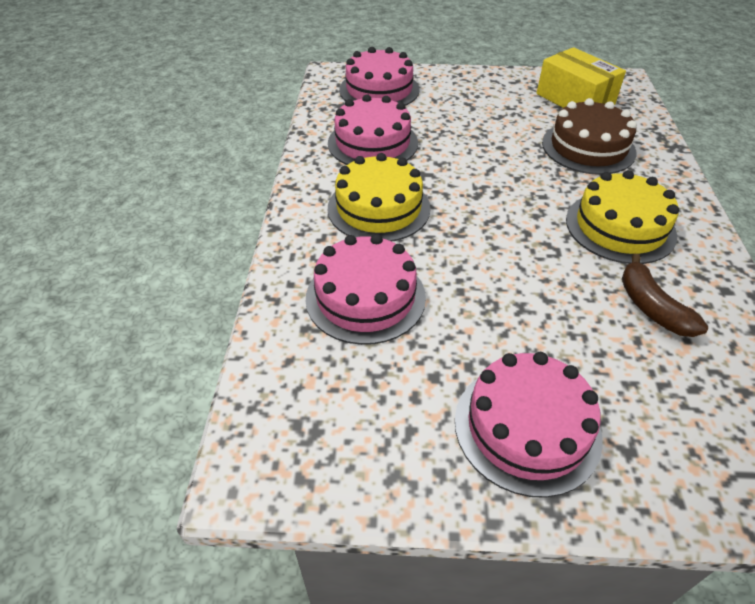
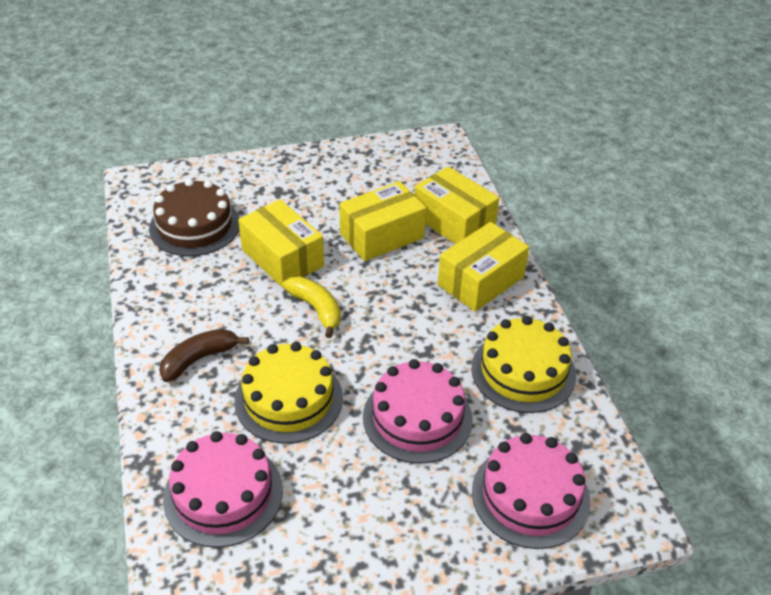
pink cake: 4 -> 3
yellow banana: 0 -> 1
yellow box: 1 -> 4

